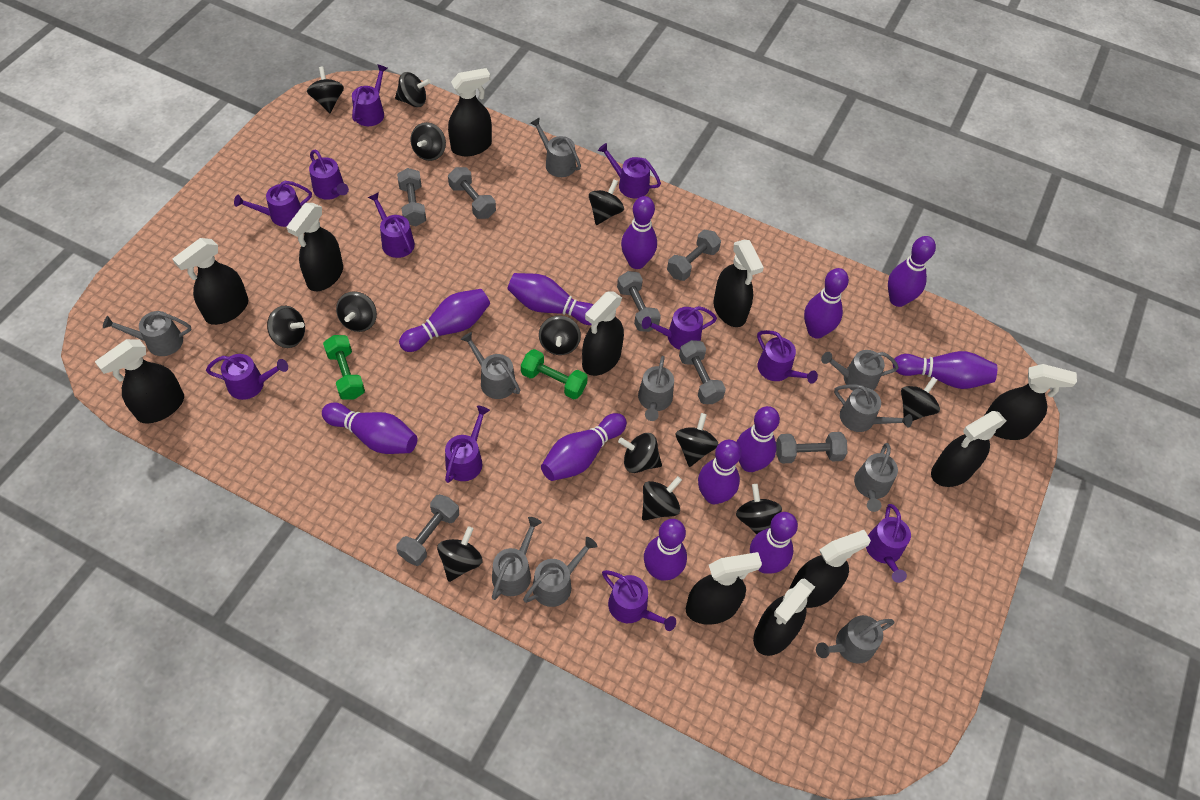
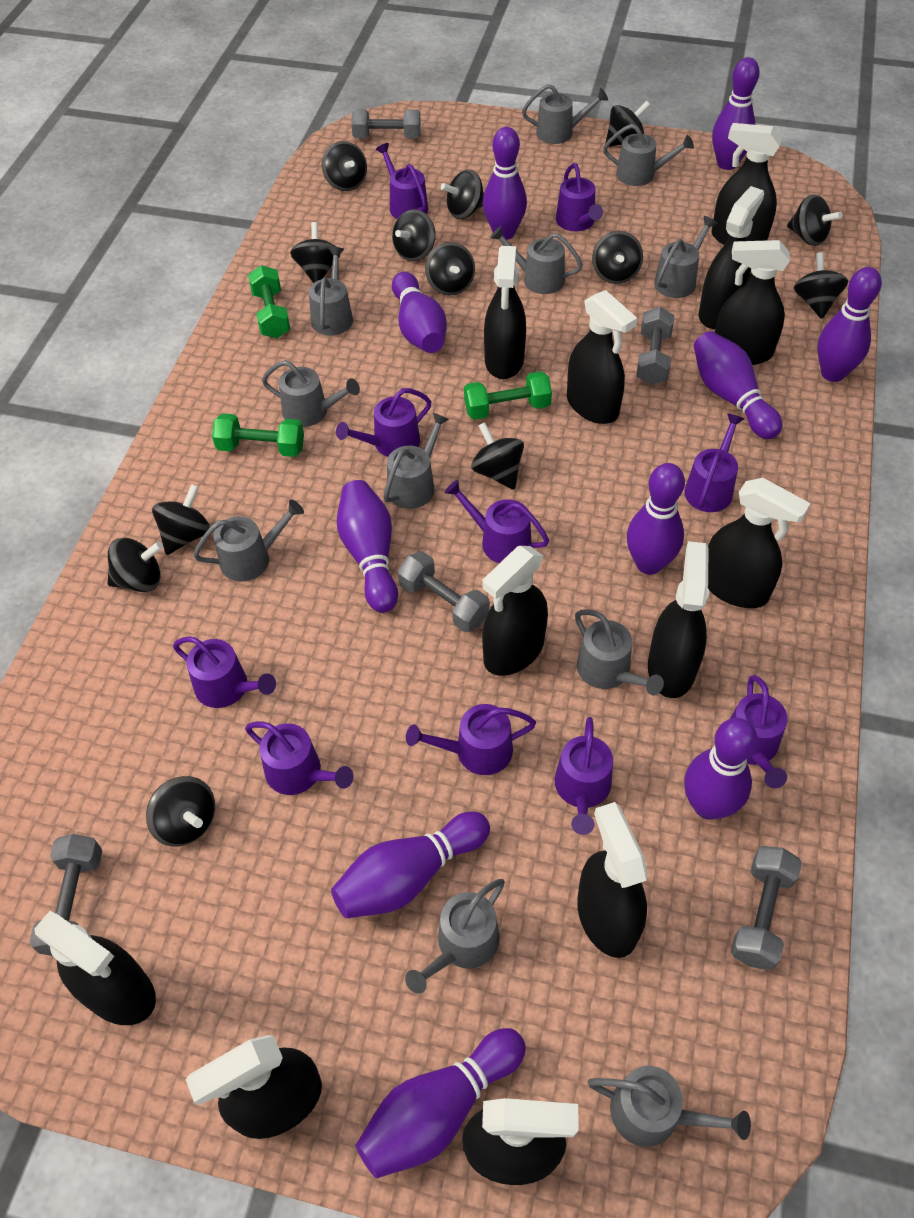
black spray bottle: 11 -> 12
green dumbbell: 2 -> 3
grey dumbbell: 7 -> 5
grey watering can: 10 -> 11
purple bowling pin: 12 -> 10
purple watering can: 11 -> 10

